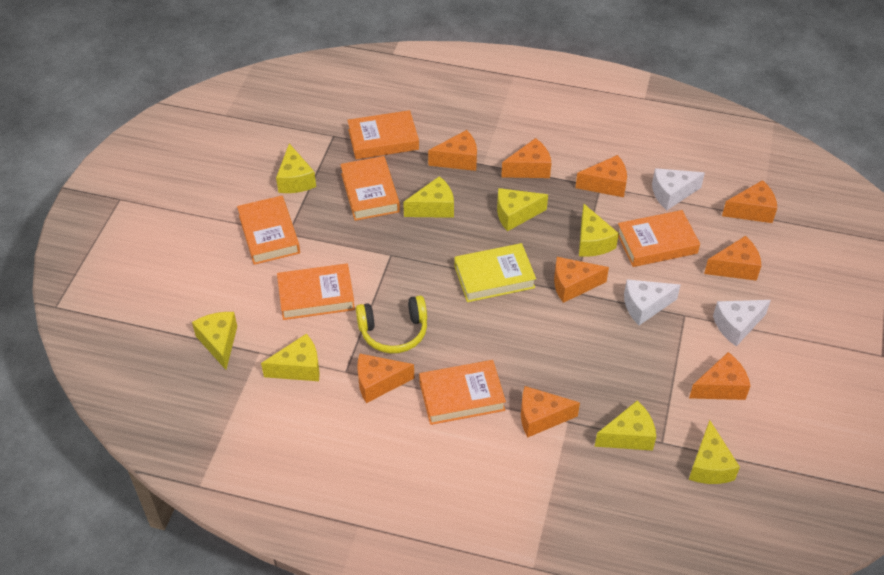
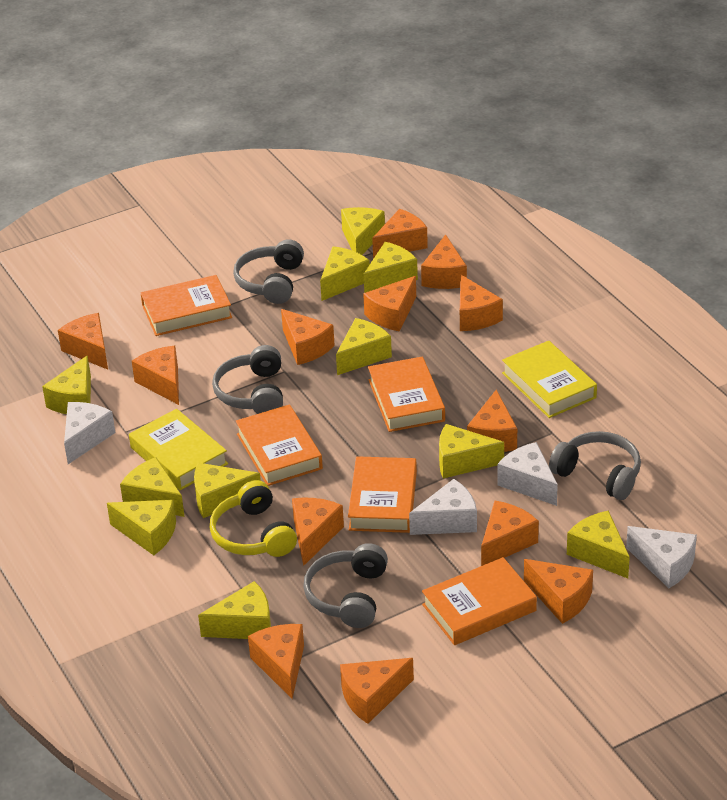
grey headphones: 0 -> 4
orange book: 6 -> 5
orange cheese: 9 -> 13
white cheese: 3 -> 4
yellow book: 1 -> 2
yellow cheese: 8 -> 11

